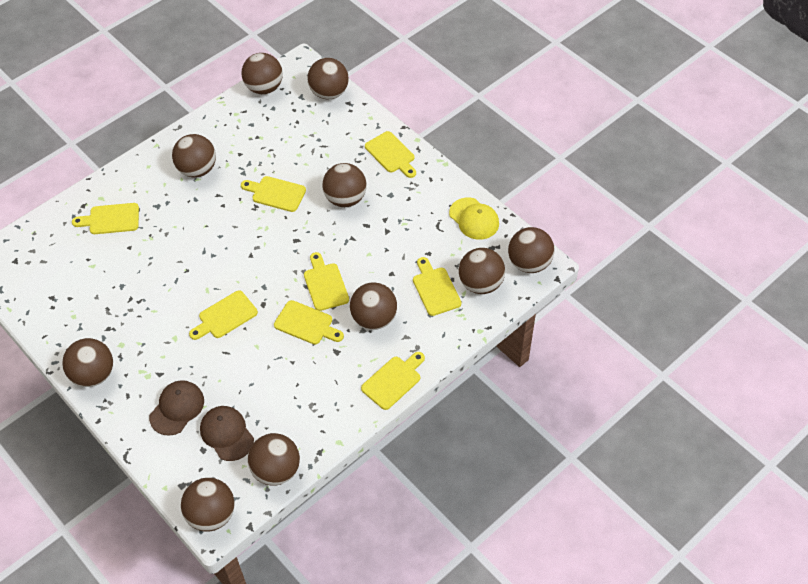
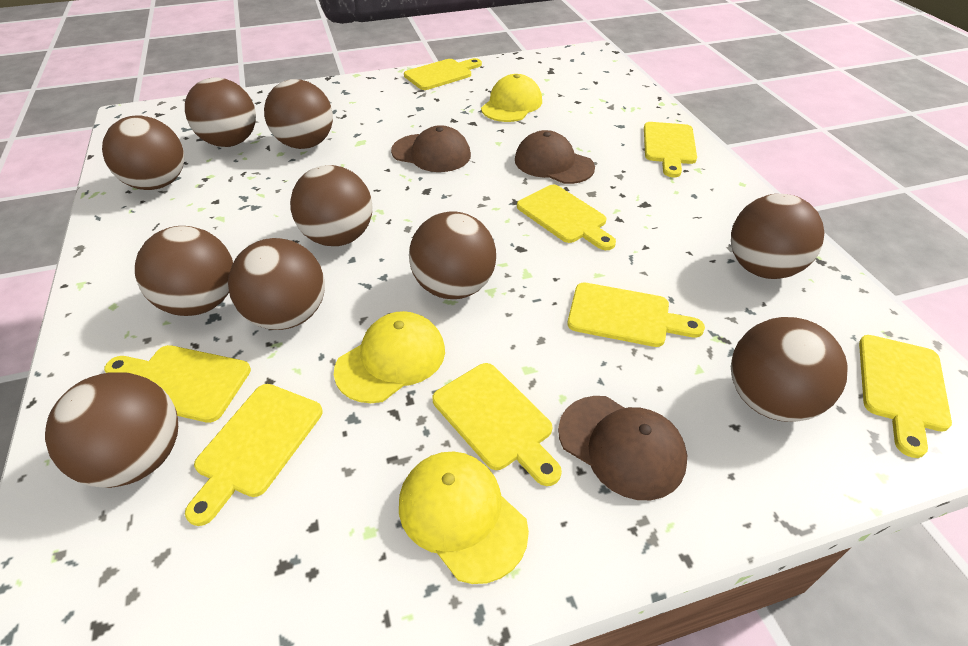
brown cap: 2 -> 3
yellow cap: 1 -> 3

